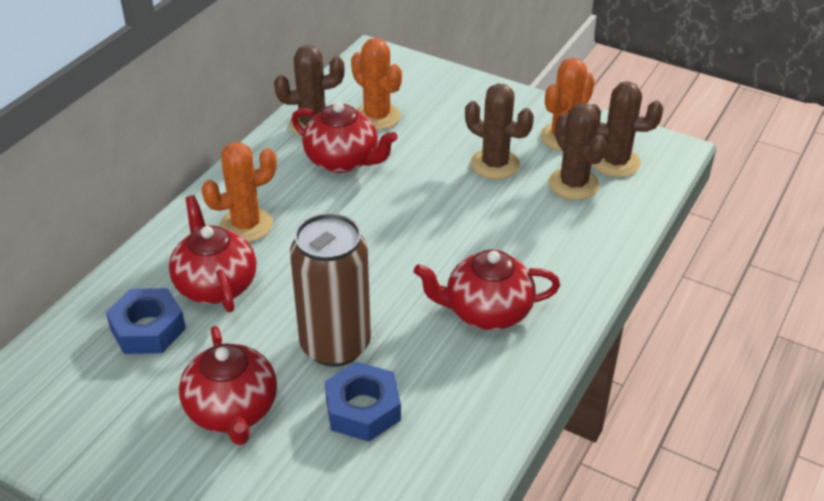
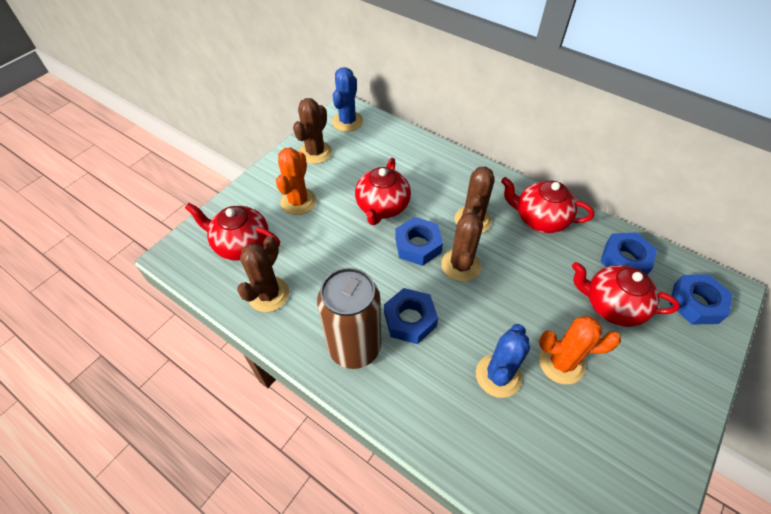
blue cactus: 0 -> 2
blue nut: 2 -> 4
orange cactus: 3 -> 2

